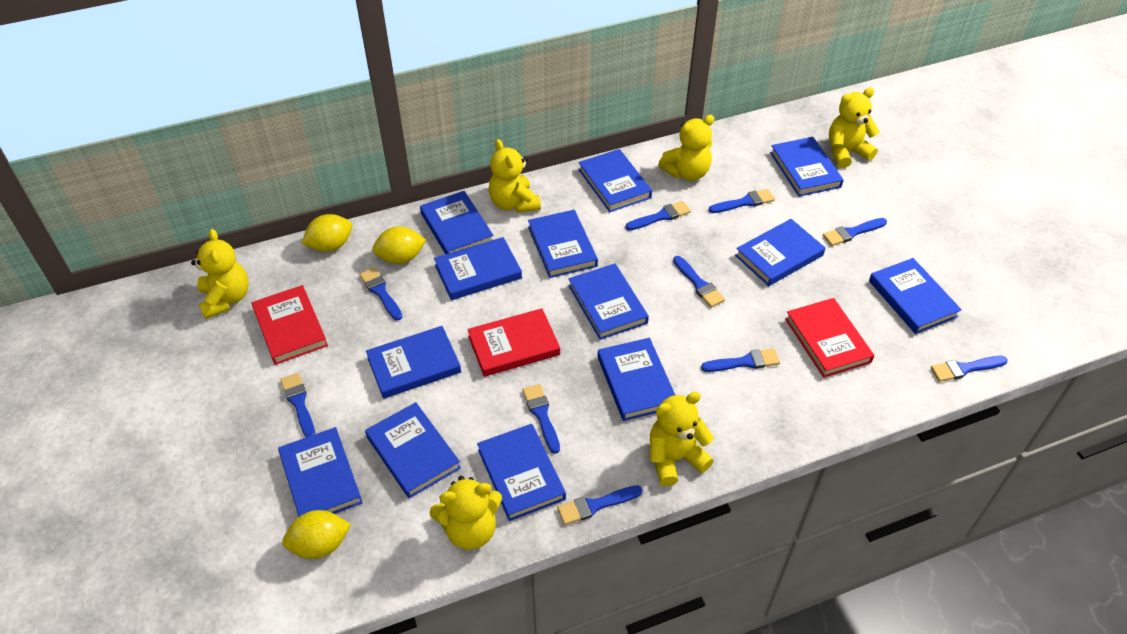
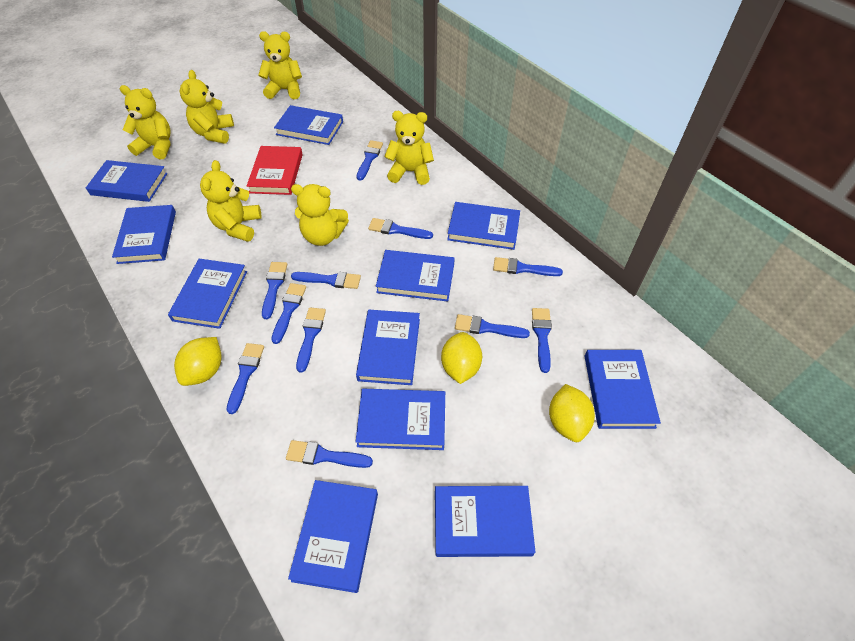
blue book: 13 -> 11
blue brush: 10 -> 11
red book: 3 -> 1

